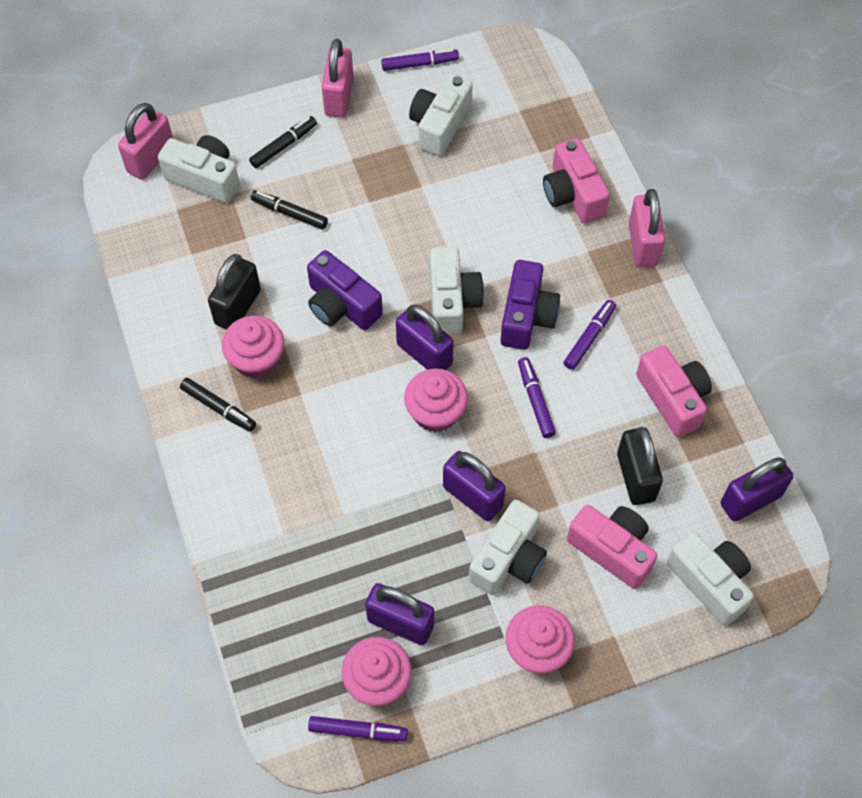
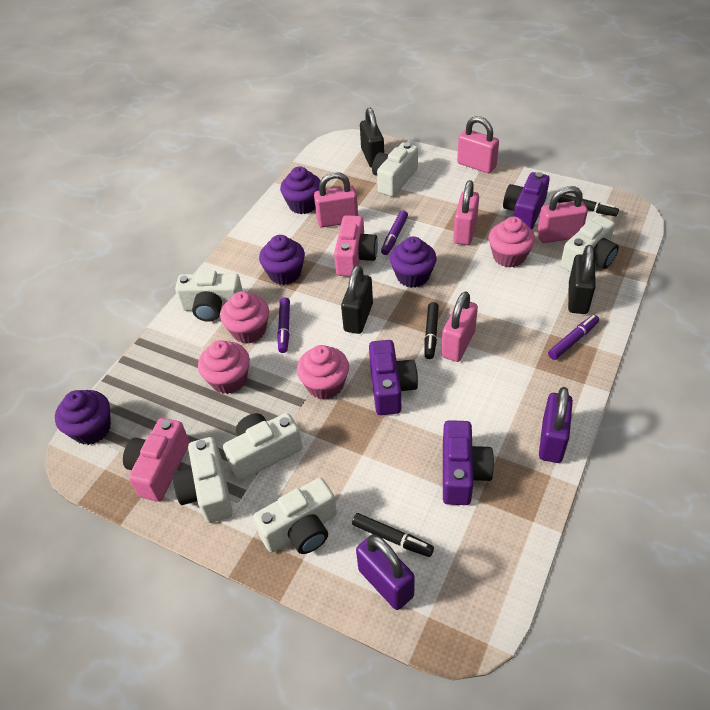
black padlock: 2 -> 3
pink camera: 3 -> 2
pink padlock: 3 -> 5
purple camera: 2 -> 3
purple cupcake: 0 -> 4
purple marker: 4 -> 3
purple padlock: 4 -> 2
white camera: 5 -> 6

